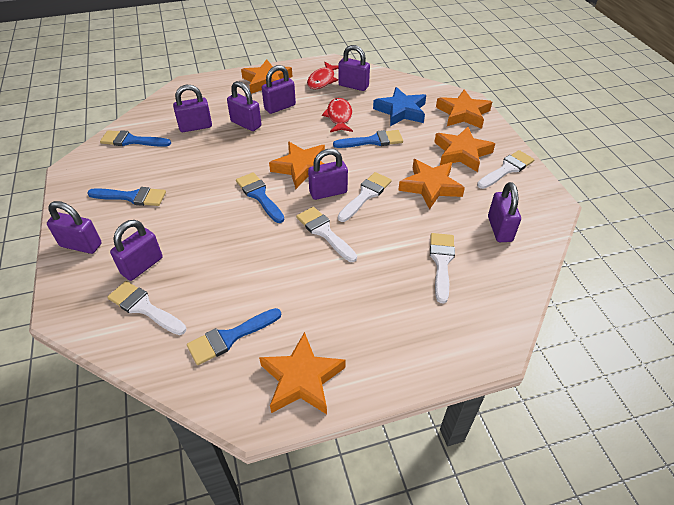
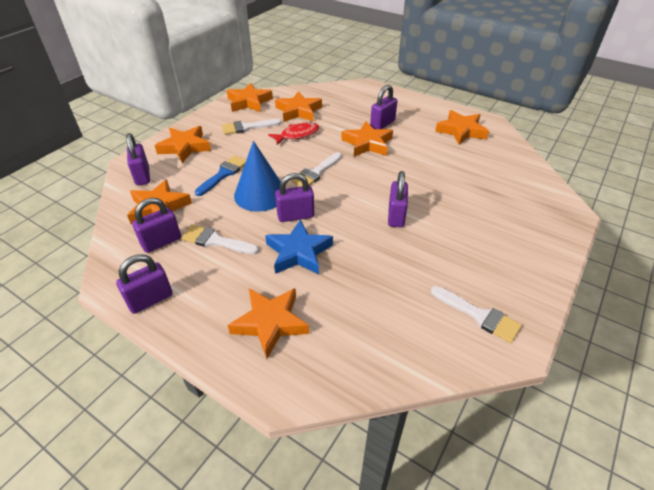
blue brush: 5 -> 1
blue cone: 0 -> 1
orange star: 6 -> 7
purple padlock: 8 -> 6
red fish: 2 -> 1
white brush: 5 -> 4

